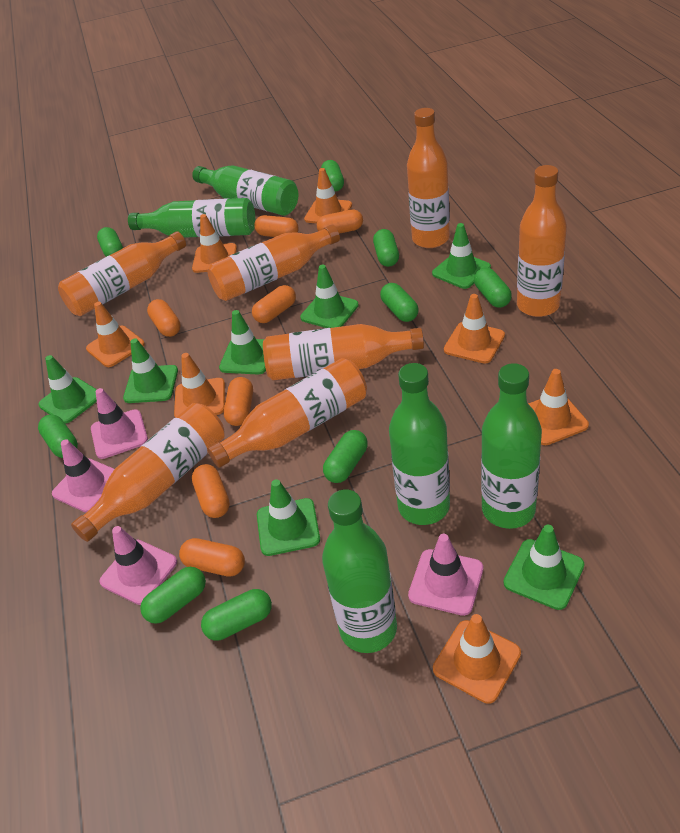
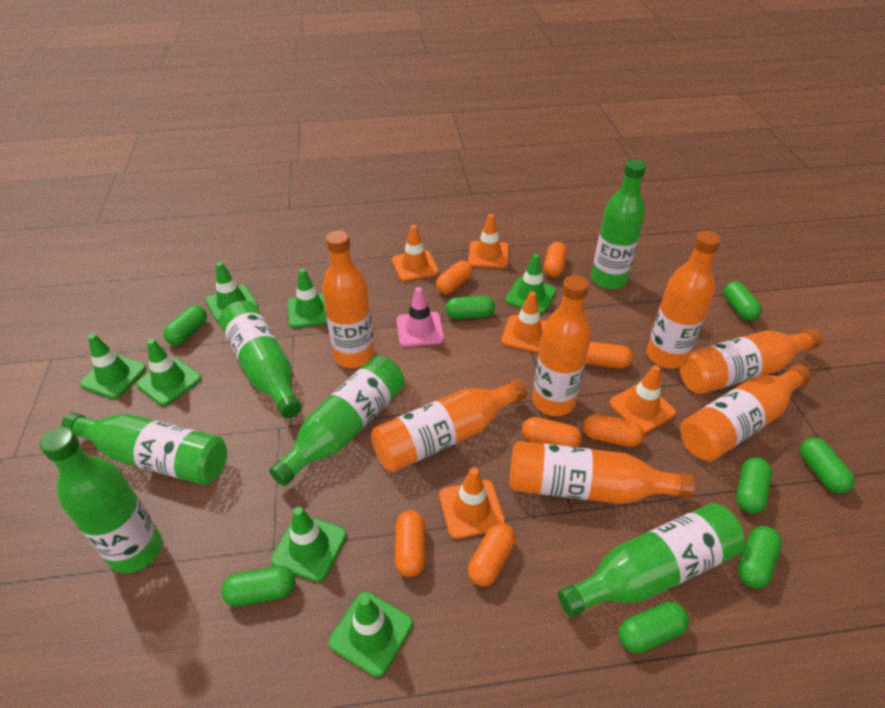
green bottle: 5 -> 6
green capsule: 9 -> 8
orange traffic cone: 7 -> 5
pink traffic cone: 4 -> 1

